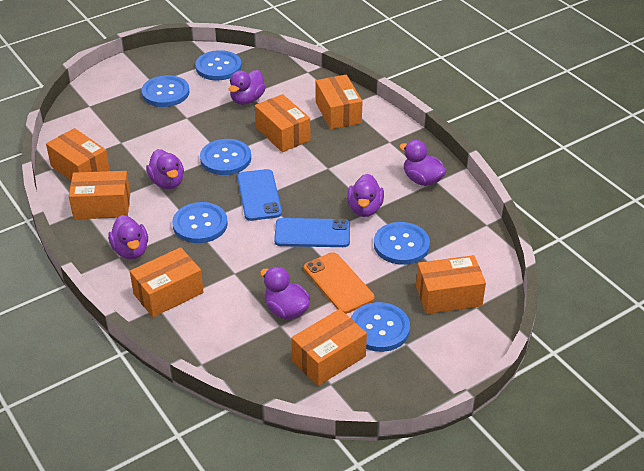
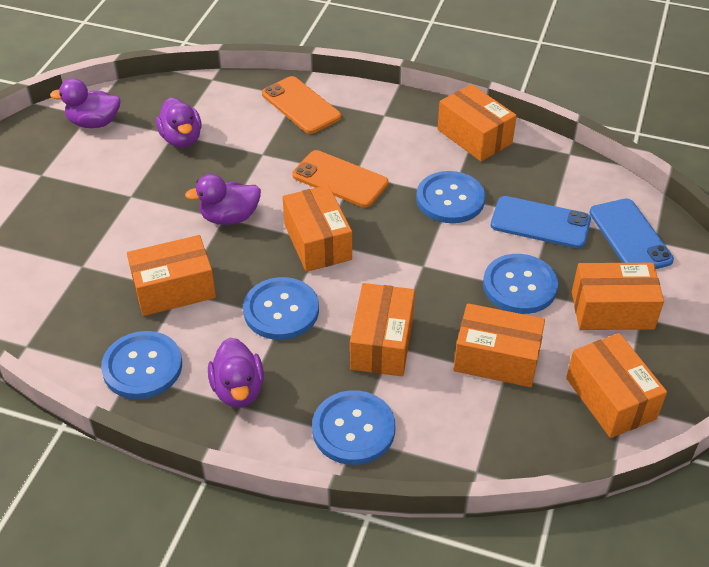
blue button: 6 -> 5
orange phone: 1 -> 2
purple duck: 6 -> 4

